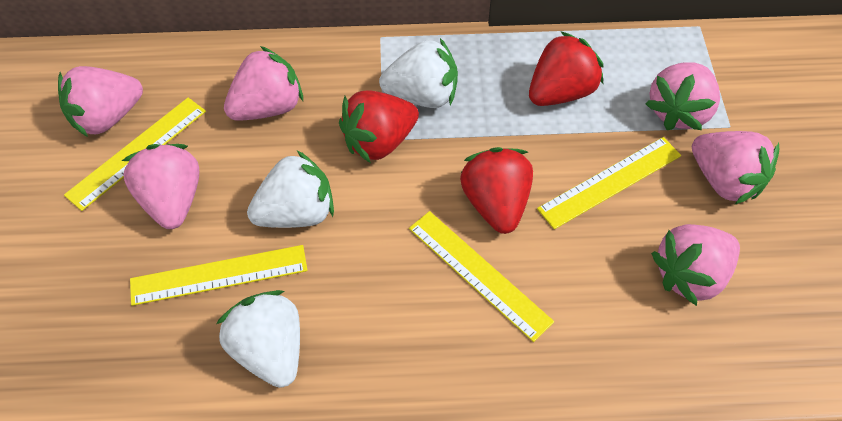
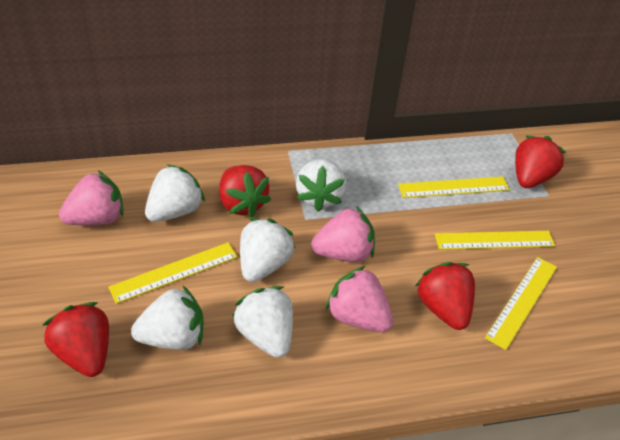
pink strawberry: 6 -> 3
red strawberry: 3 -> 4
white strawberry: 3 -> 5

